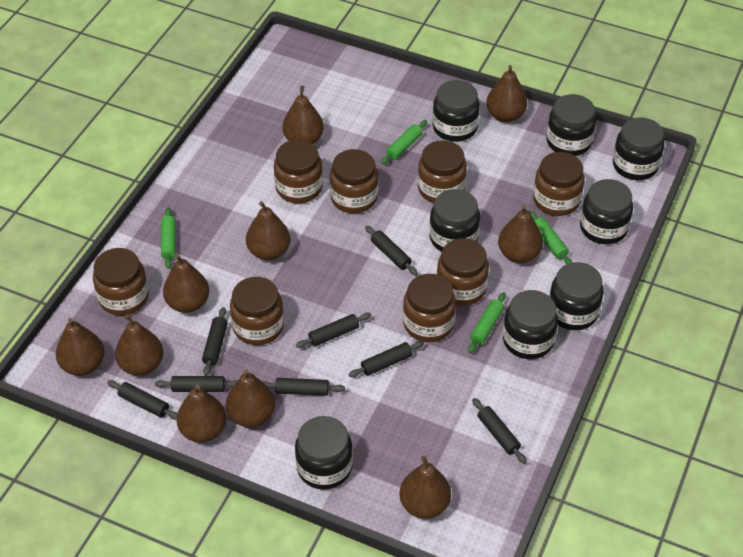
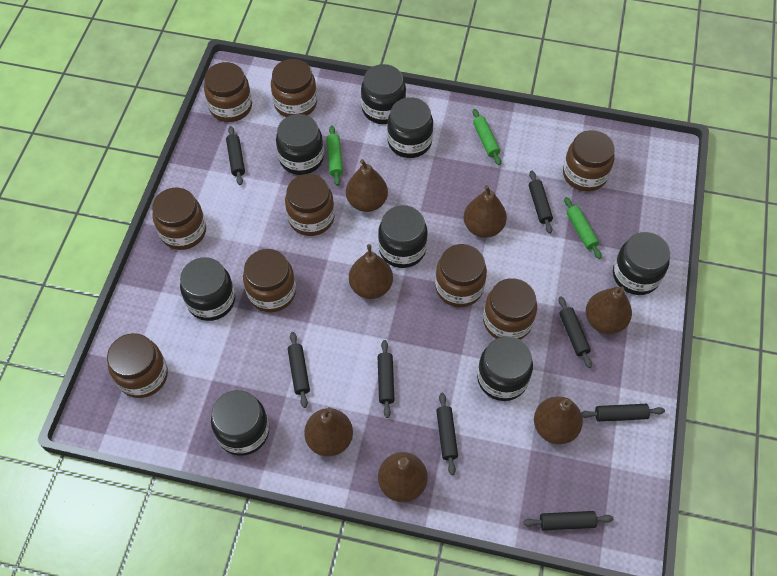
brown jar: 8 -> 9
brown pear: 10 -> 7
green rolling pin: 4 -> 3

